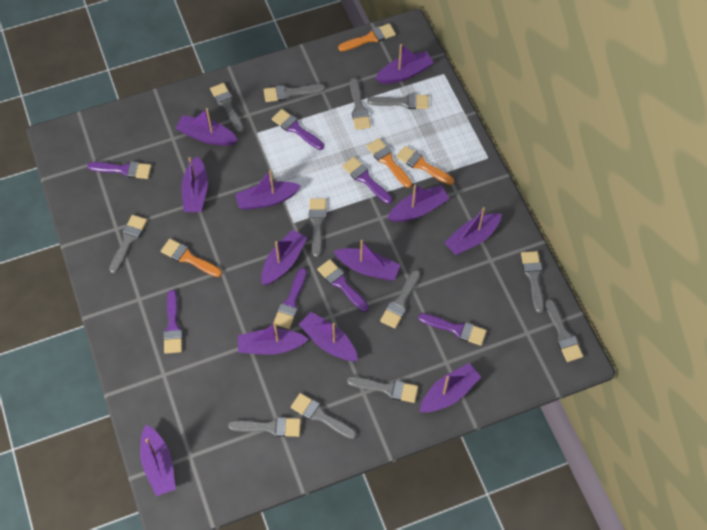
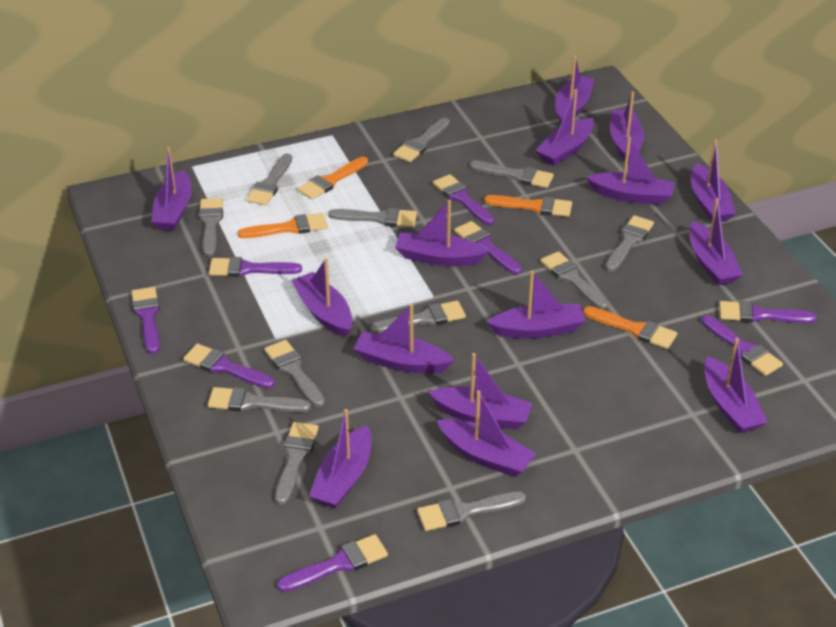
purple boat: 12 -> 15
purple brush: 7 -> 8

